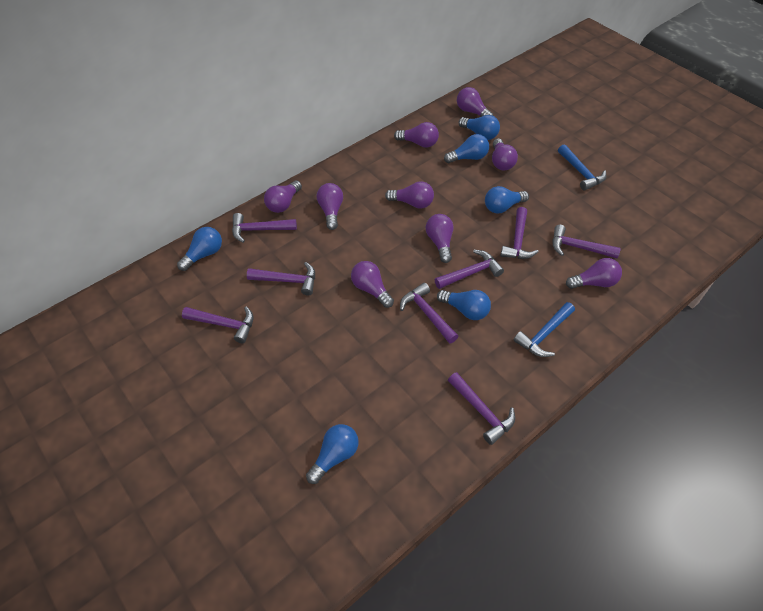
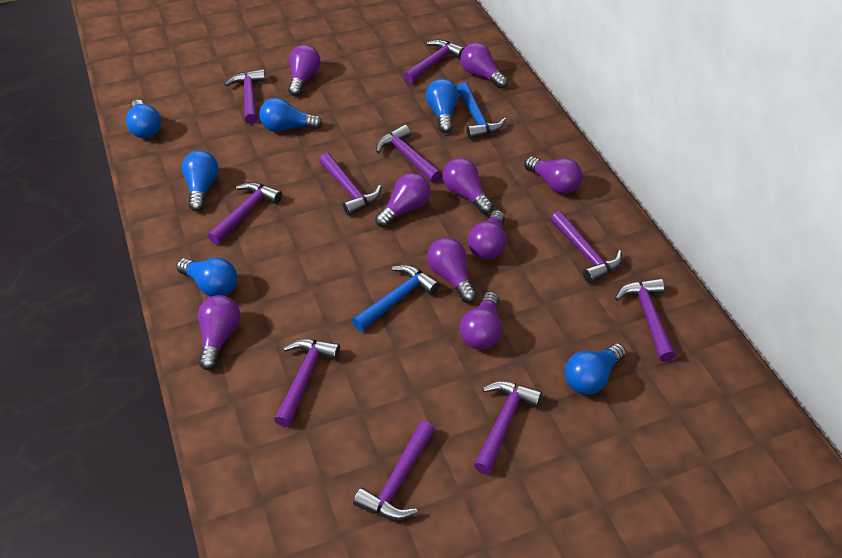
purple hammer: 8 -> 10

